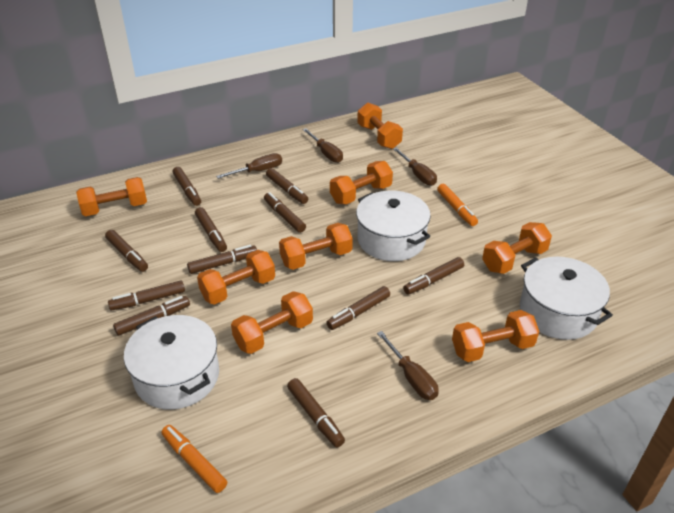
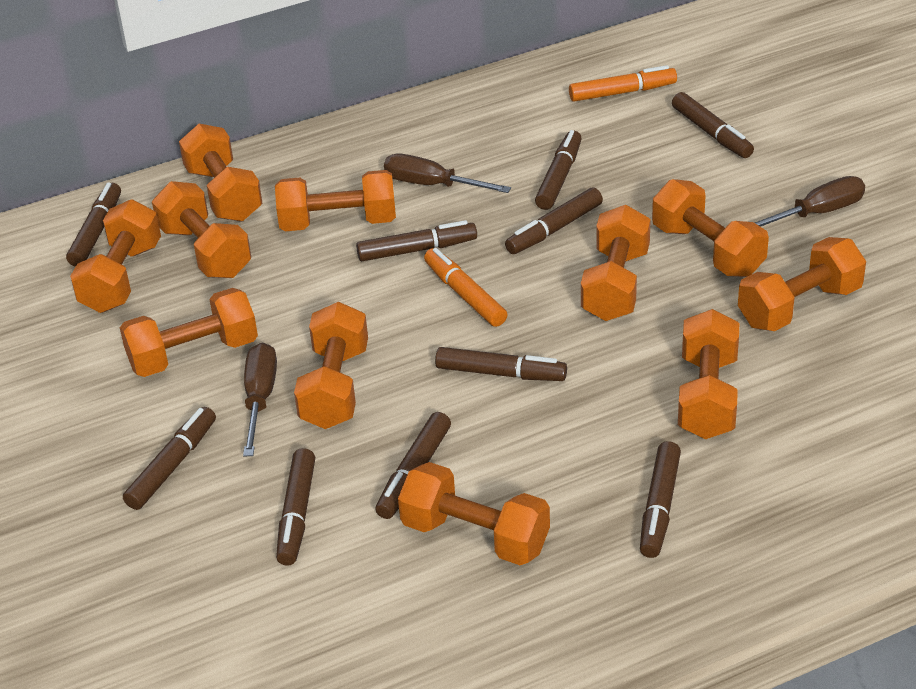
brown marker: 11 -> 10
brown screwdriver: 4 -> 3
orange dumbbell: 8 -> 11
white pot: 3 -> 0

